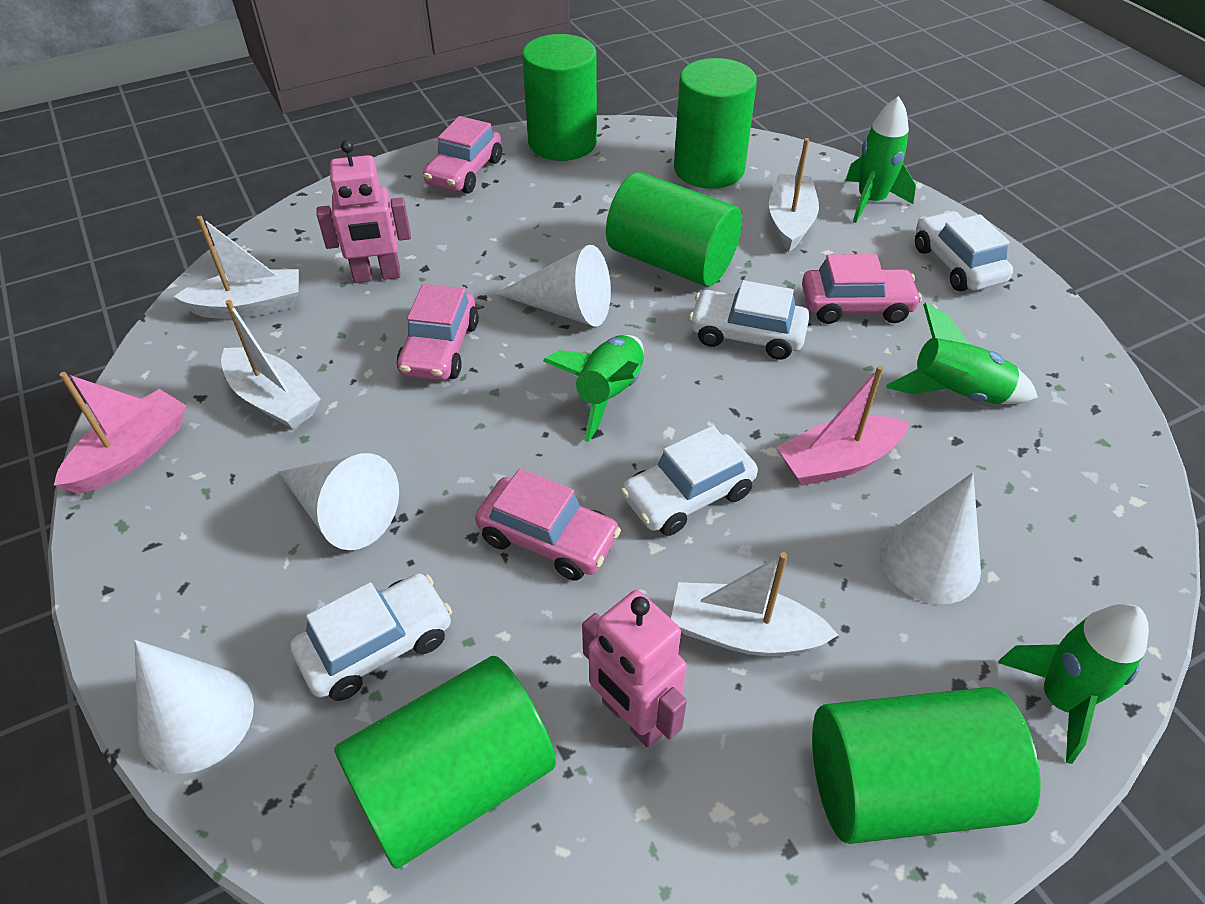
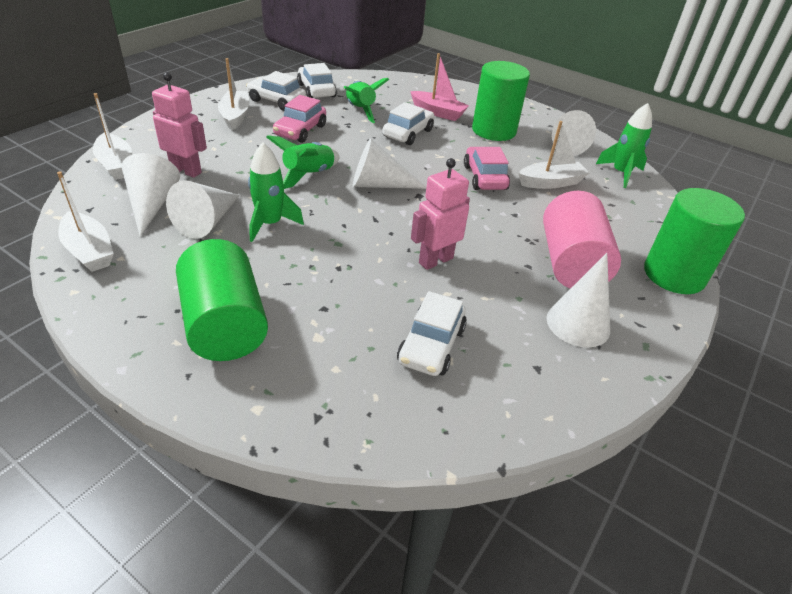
green cylinder: 5 -> 3
pink boat: 2 -> 1
pink car: 4 -> 2
pink cylinder: 0 -> 1
white cone: 4 -> 5

